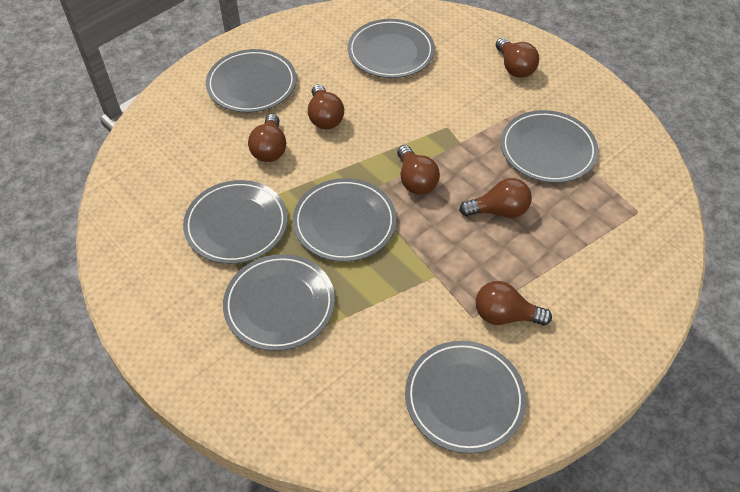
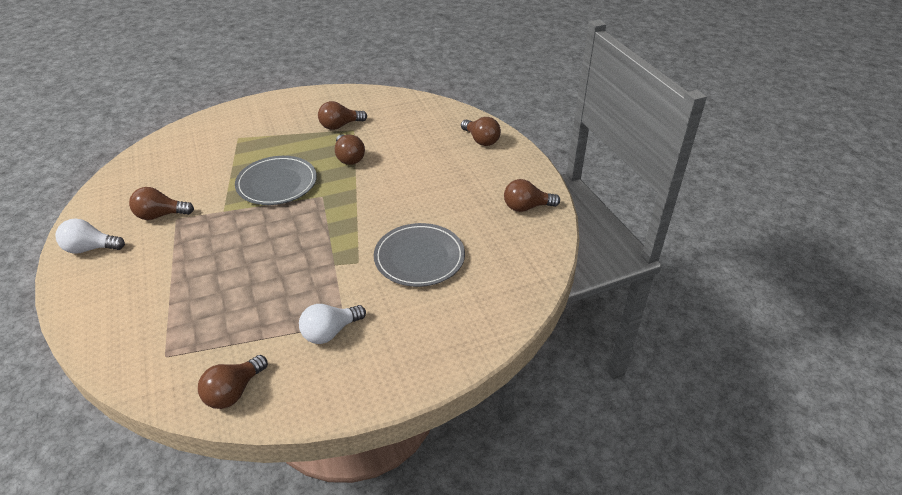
grey plate: 7 -> 2
white light bulb: 0 -> 2

